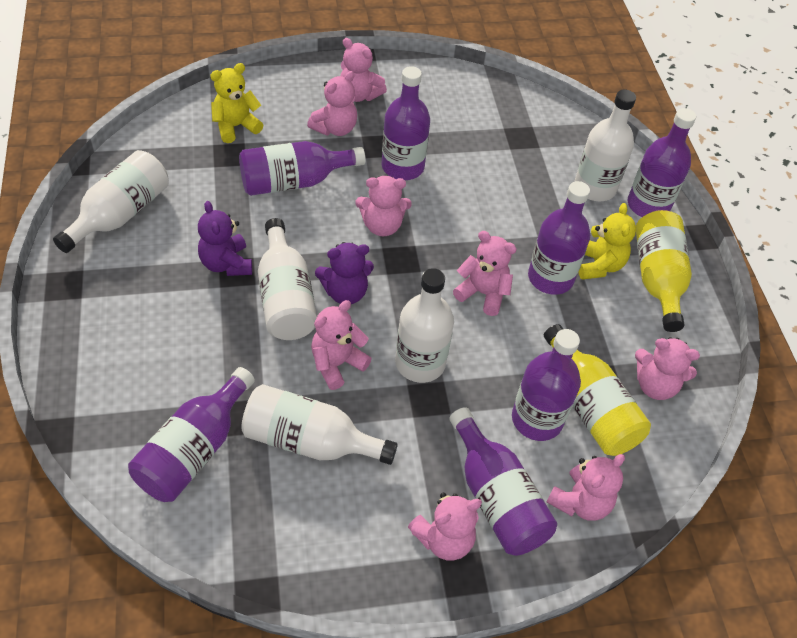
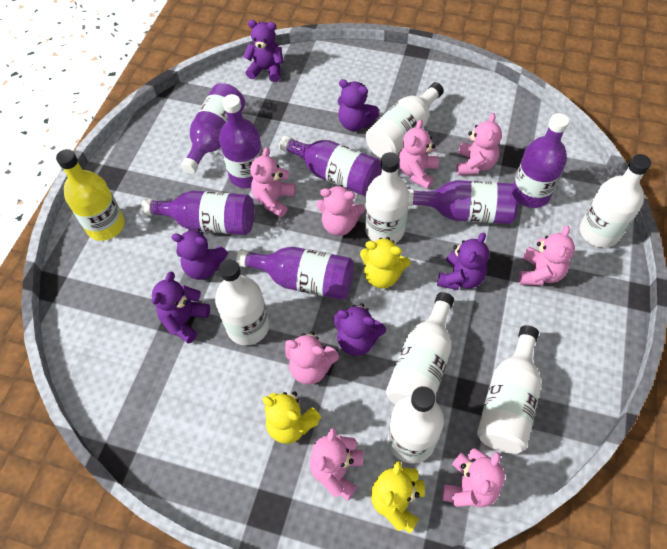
purple teddy bear: 2 -> 6
white bottle: 5 -> 7
yellow bottle: 2 -> 1
yellow teddy bear: 2 -> 3

